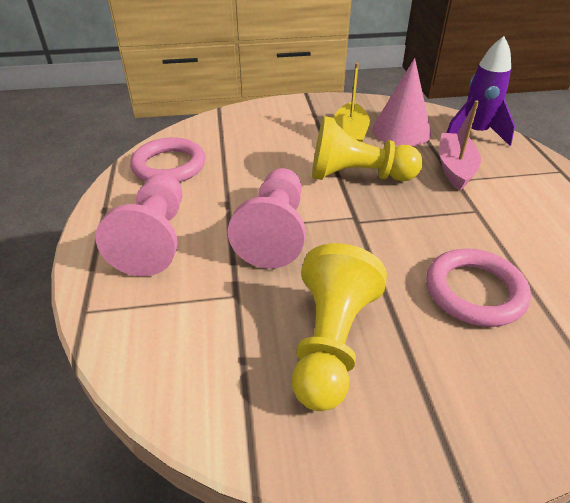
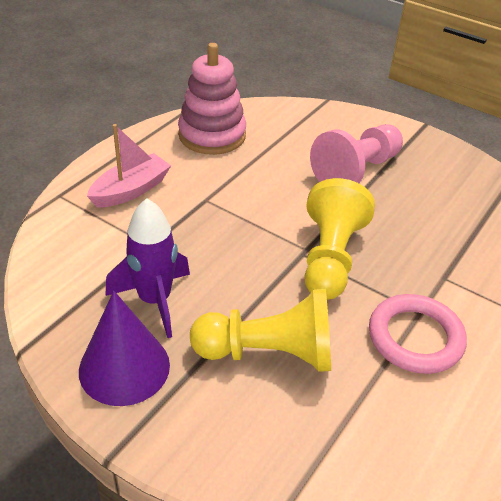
pink cone: 1 -> 0
pink pawn: 2 -> 1
pink ring: 2 -> 1
pink stacking toy: 0 -> 1
purple cone: 0 -> 1
yellow boat: 1 -> 0

